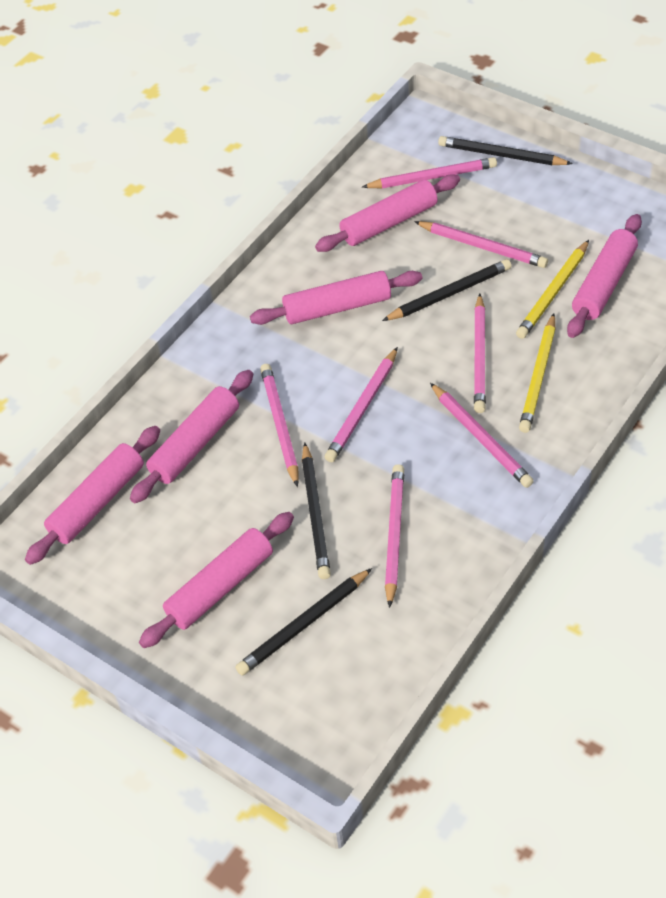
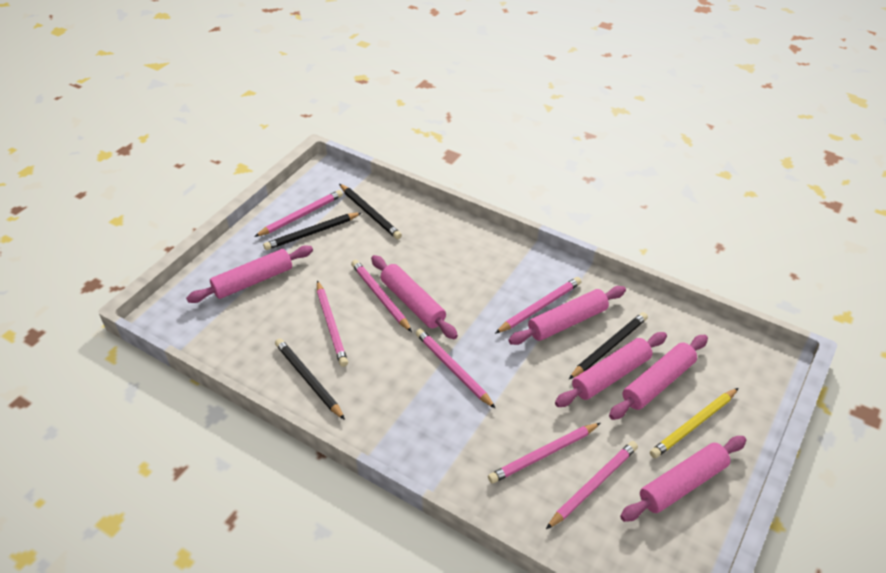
yellow pencil: 2 -> 1

